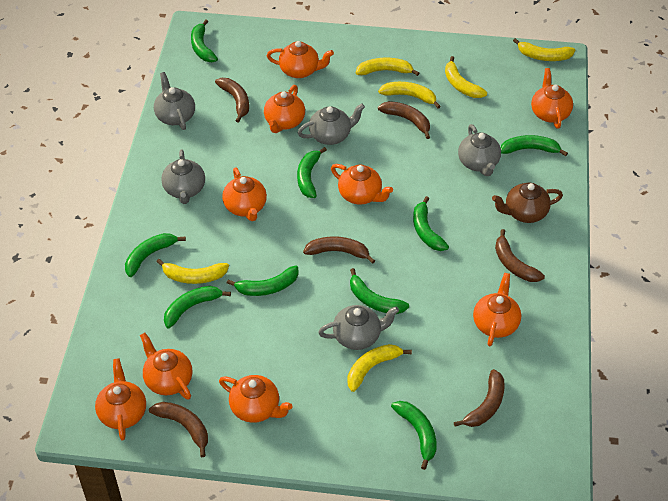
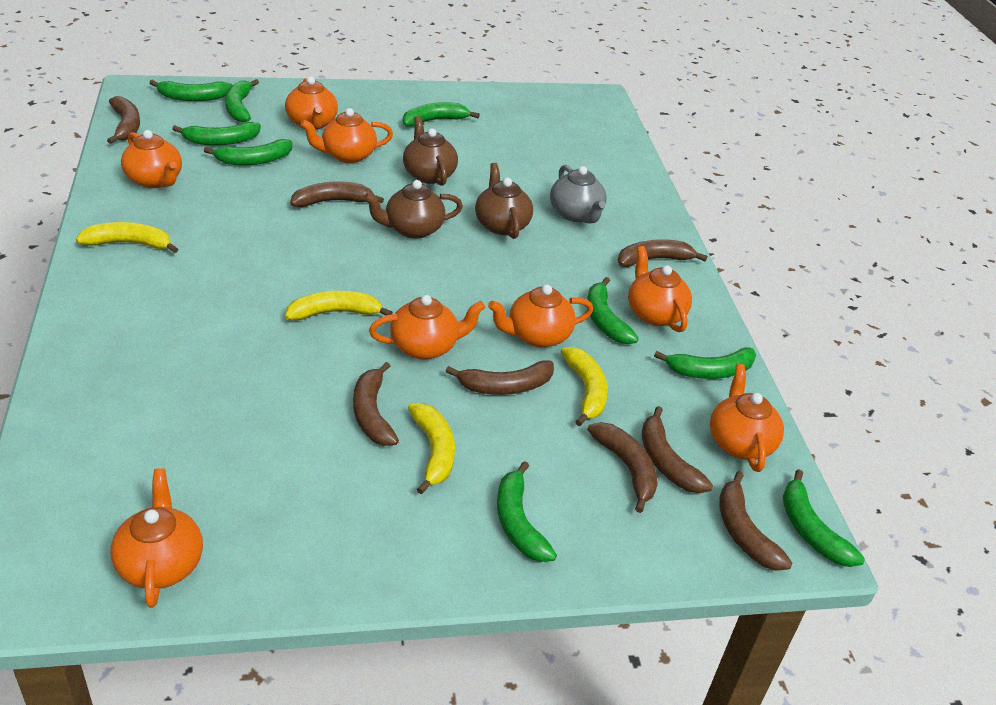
brown banana: 6 -> 8
brown teapot: 1 -> 3
grey teapot: 5 -> 1
orange teapot: 9 -> 8
yellow banana: 6 -> 4

